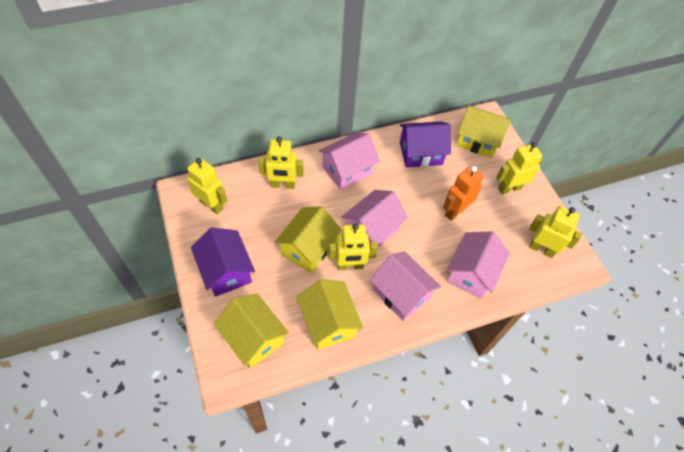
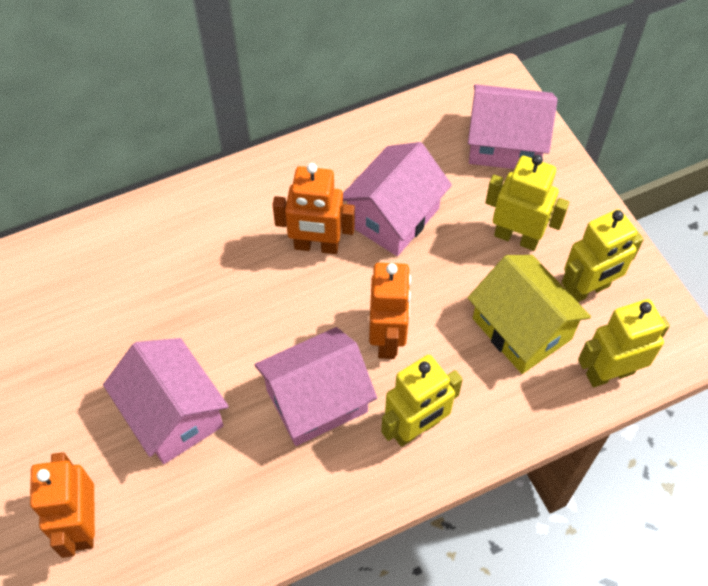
orange robot: 1 -> 3
purple house: 2 -> 0
yellow house: 4 -> 1
yellow robot: 5 -> 4

